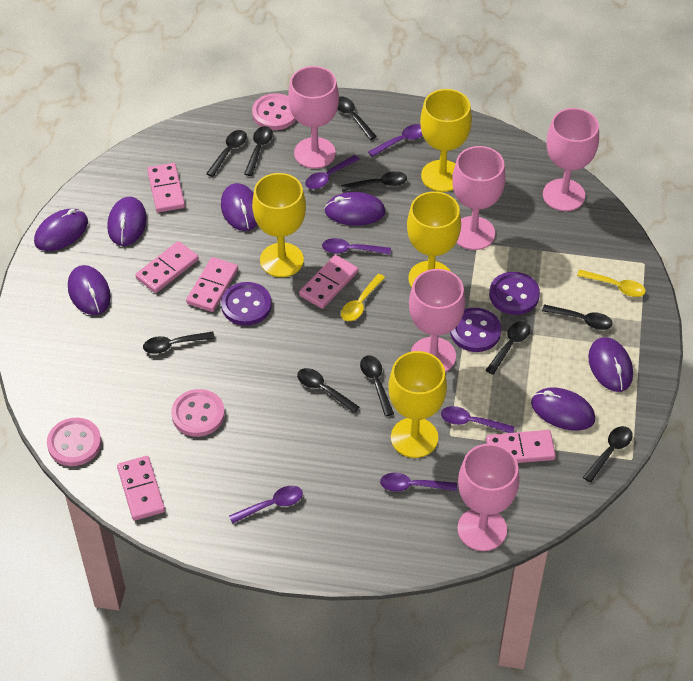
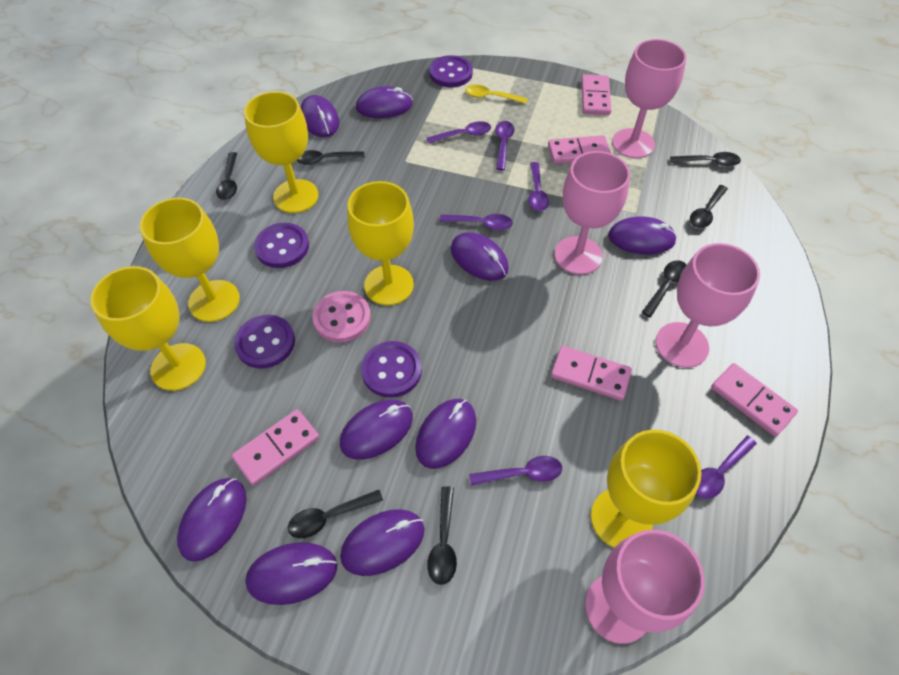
black spoon: 10 -> 7
pink button: 3 -> 1
pink domino: 6 -> 5
pink goblet: 5 -> 4
purple button: 3 -> 4
purple mouse: 7 -> 9
yellow goblet: 4 -> 5
yellow spoon: 2 -> 1

